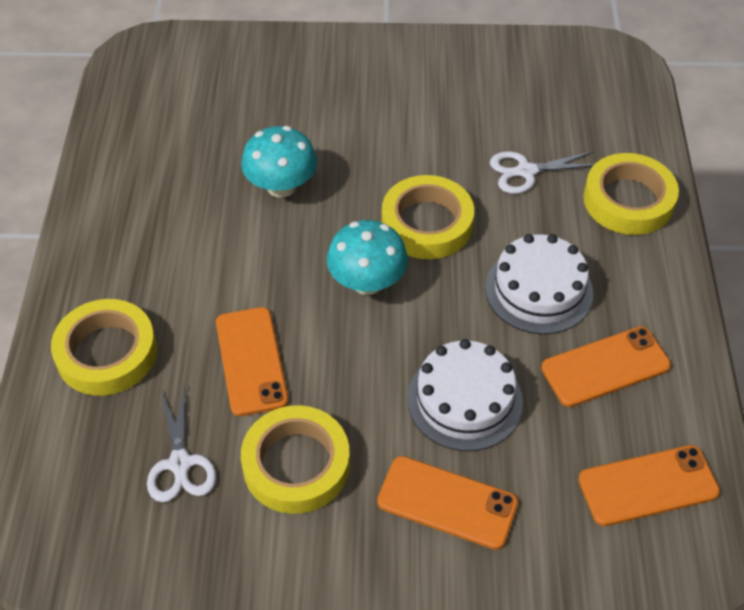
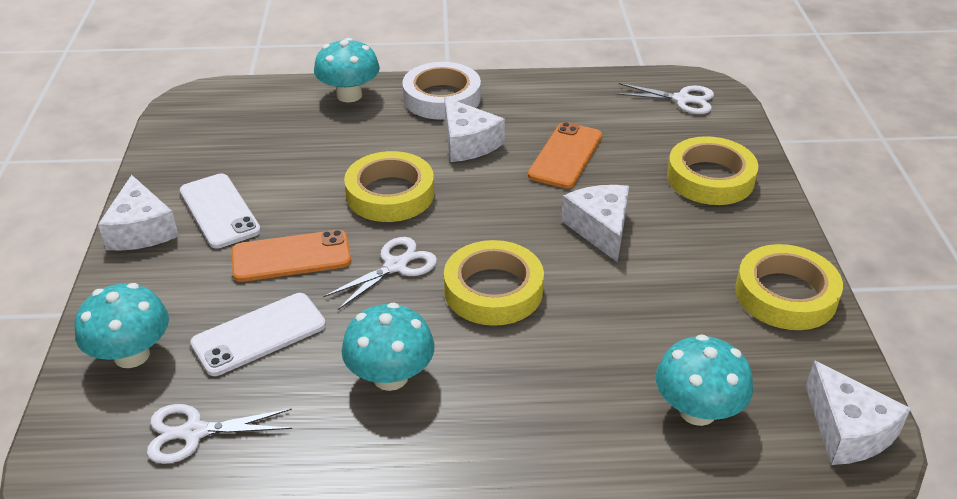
orange phone: 4 -> 2
turquoise mushroom: 2 -> 4
white cake: 2 -> 0
white cheese: 0 -> 4
white phone: 0 -> 2
white scissors: 2 -> 3
white tape: 0 -> 1

